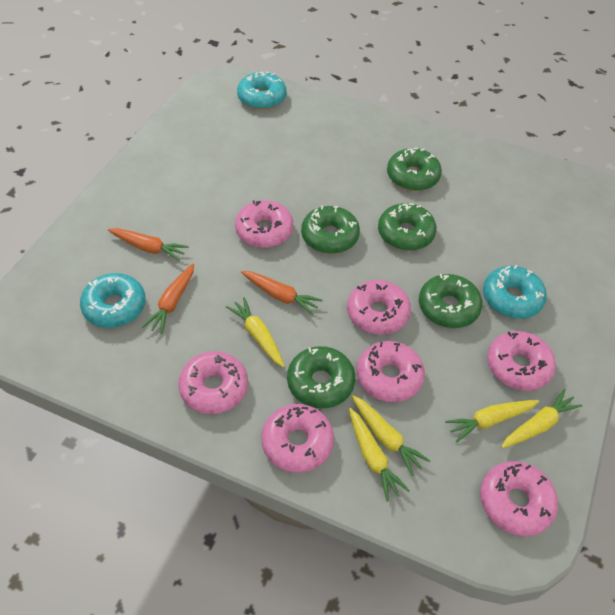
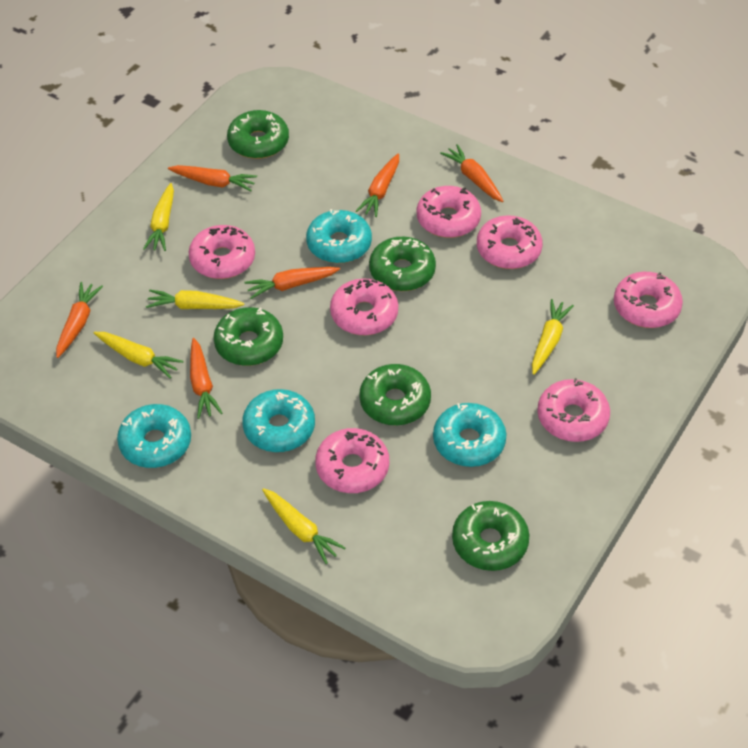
orange carrot: 3 -> 6
turquoise donut: 3 -> 4

